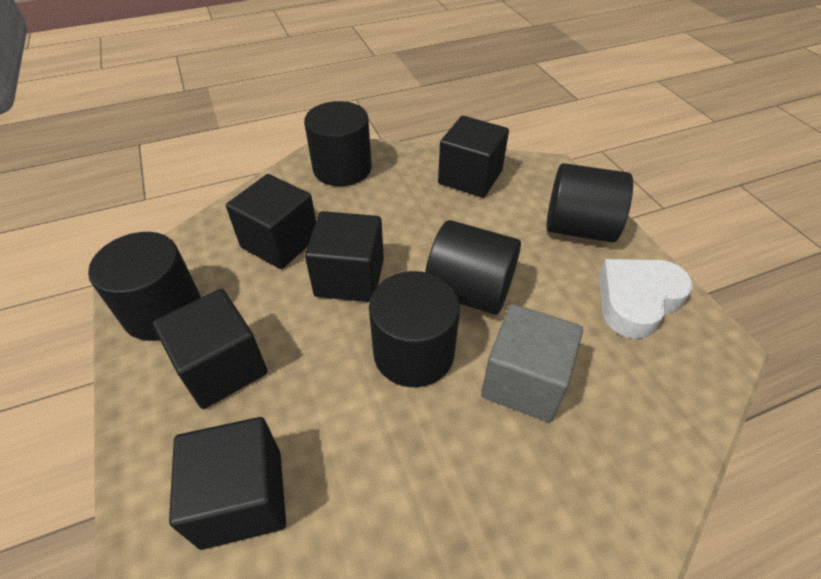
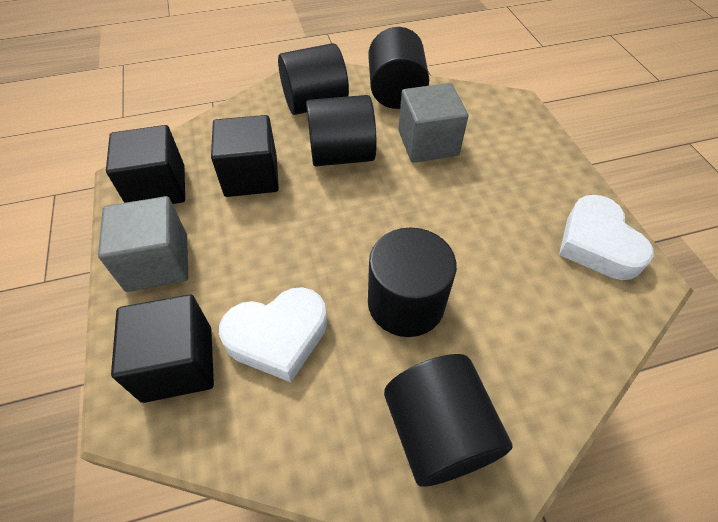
black cube: 5 -> 3
grey cube: 1 -> 2
white heart: 1 -> 2

